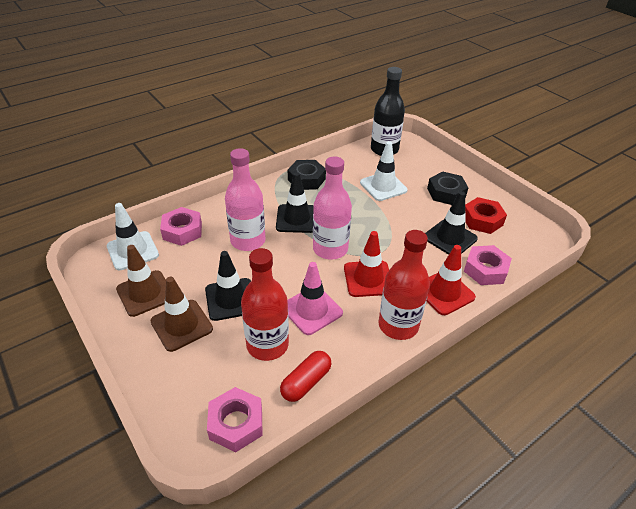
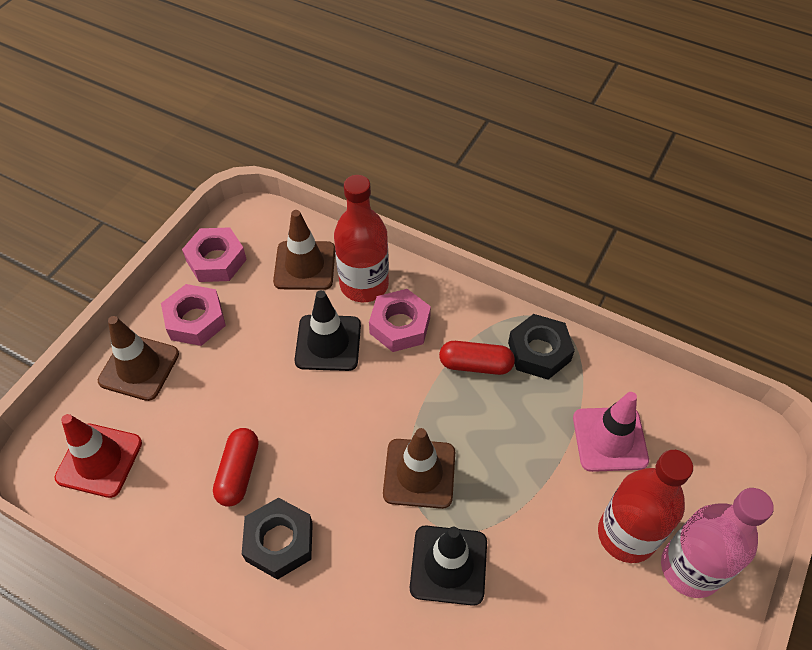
black bottle: 1 -> 0
black traffic cone: 3 -> 2
brown traffic cone: 2 -> 3
pink bottle: 2 -> 1
red capsule: 1 -> 2
red nut: 1 -> 0
red traffic cone: 2 -> 1
white traffic cone: 2 -> 0

